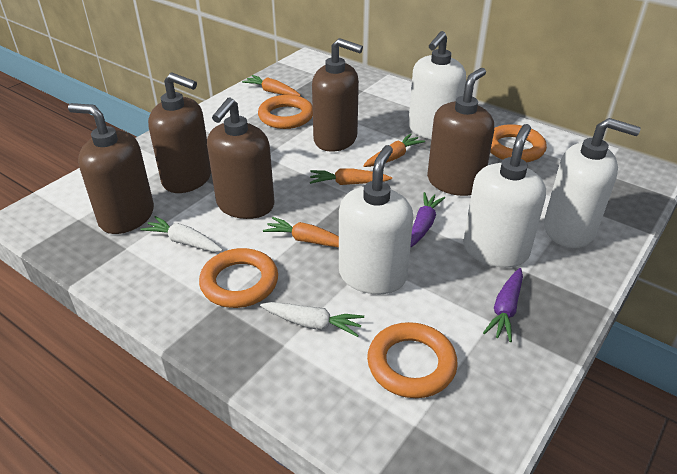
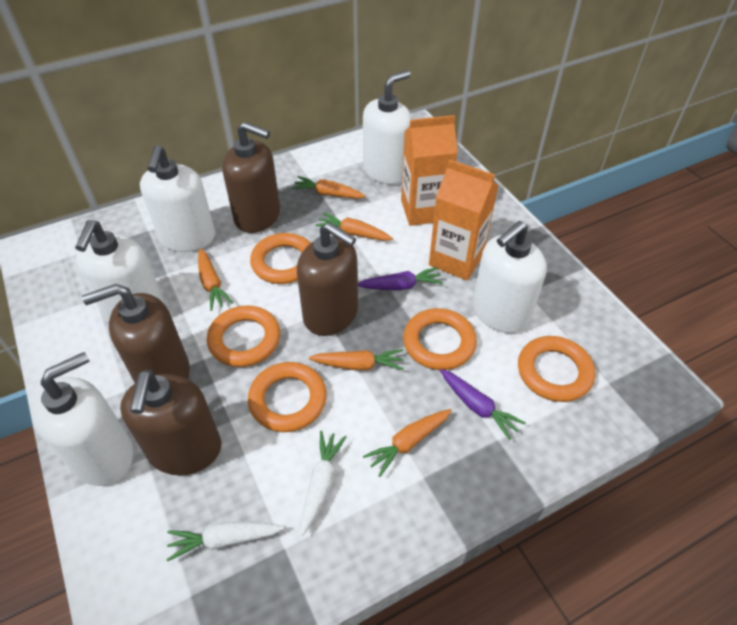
brown soap dispenser: 5 -> 4
orange carrot: 4 -> 5
orange carton: 0 -> 2
orange ring: 4 -> 5
white soap dispenser: 4 -> 5

